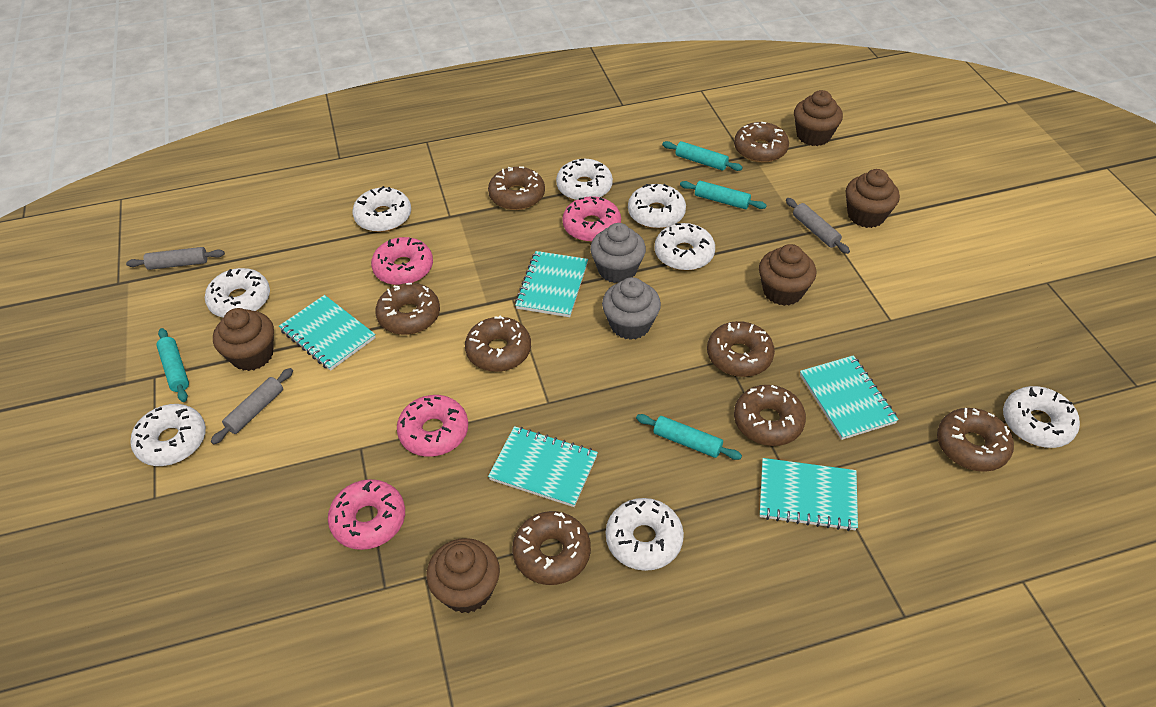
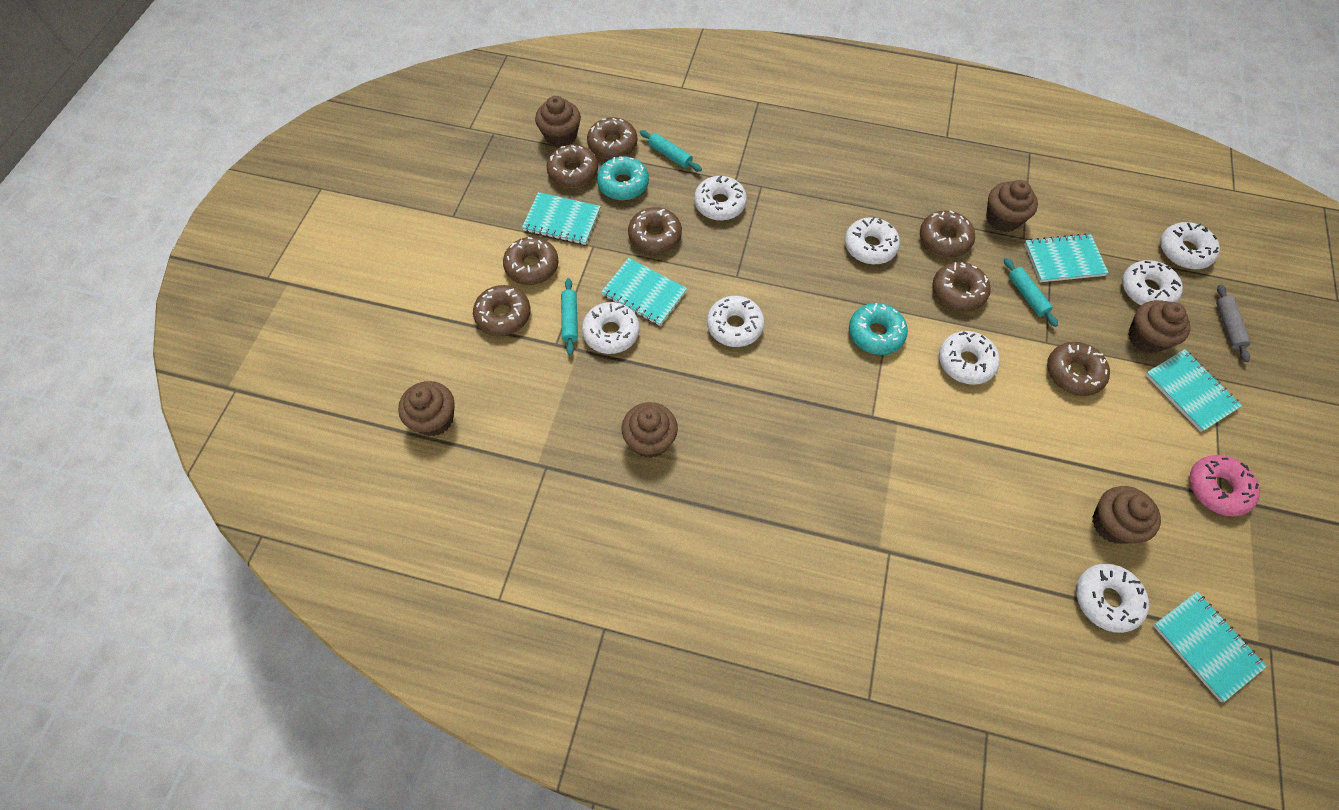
brown cupcake: 5 -> 6
grey cupcake: 2 -> 0
grey rolling pin: 3 -> 1
pink donut: 4 -> 1
turquoise donut: 0 -> 2
turquoise rolling pin: 4 -> 3

